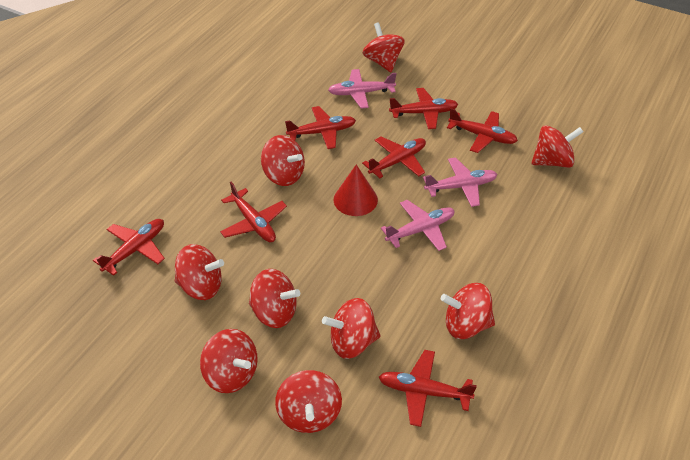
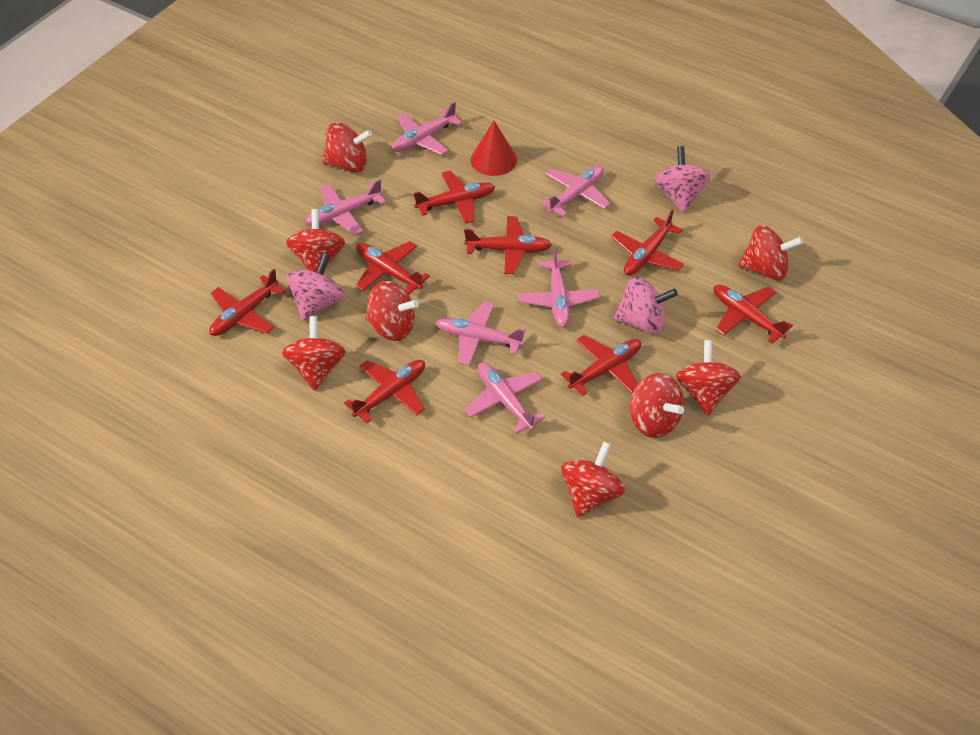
pink plane: 3 -> 6
pink spinning top: 0 -> 3
red plane: 7 -> 8
red spinning top: 9 -> 8

